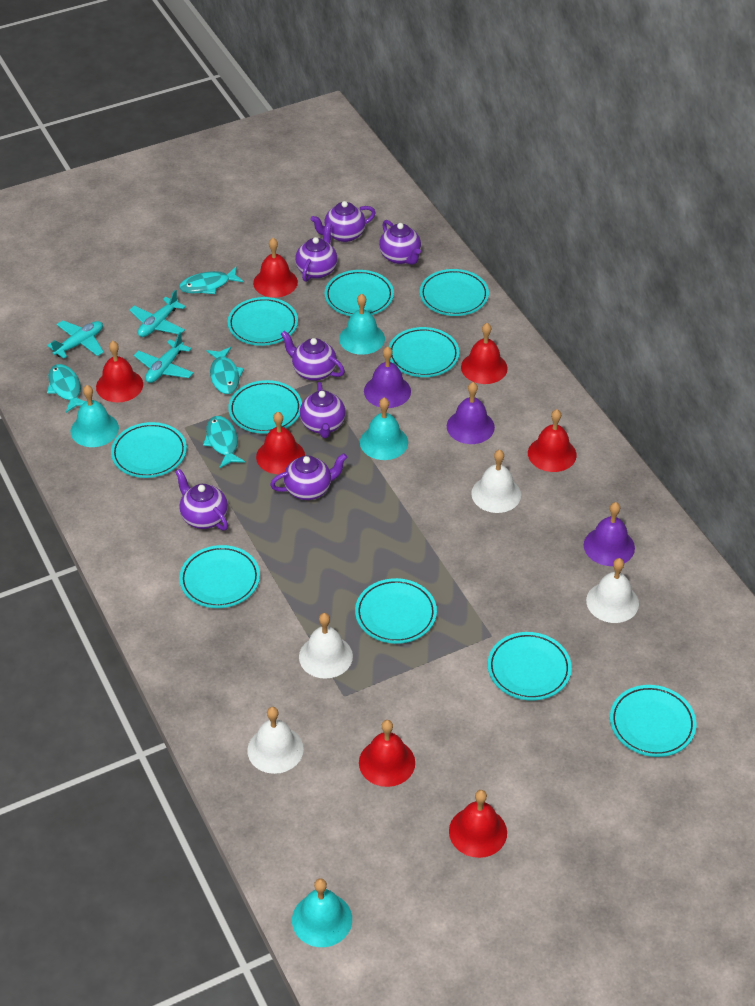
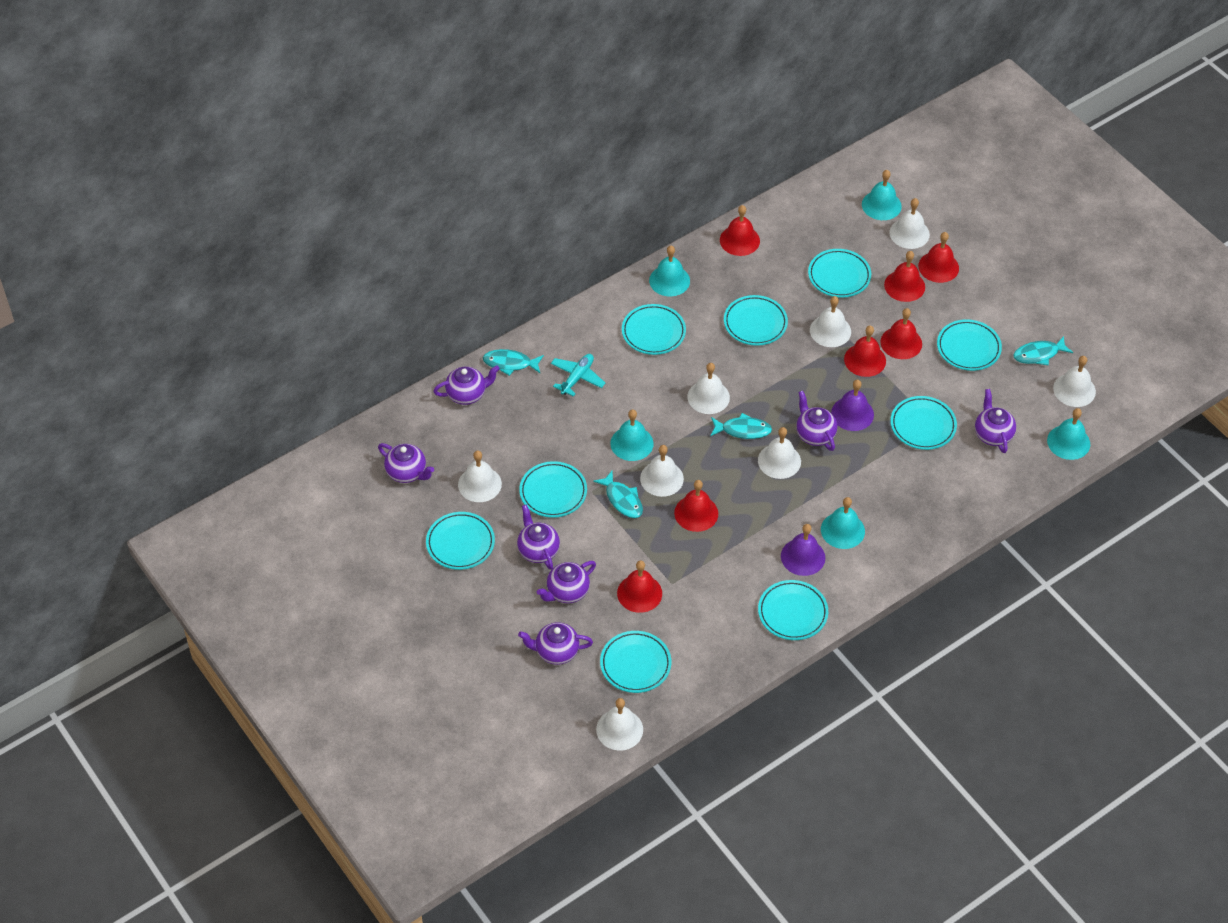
purple bell: 3 -> 2
turquoise bell: 4 -> 5
turquoise plane: 3 -> 1
turquoise plate: 10 -> 9
white bell: 4 -> 8

